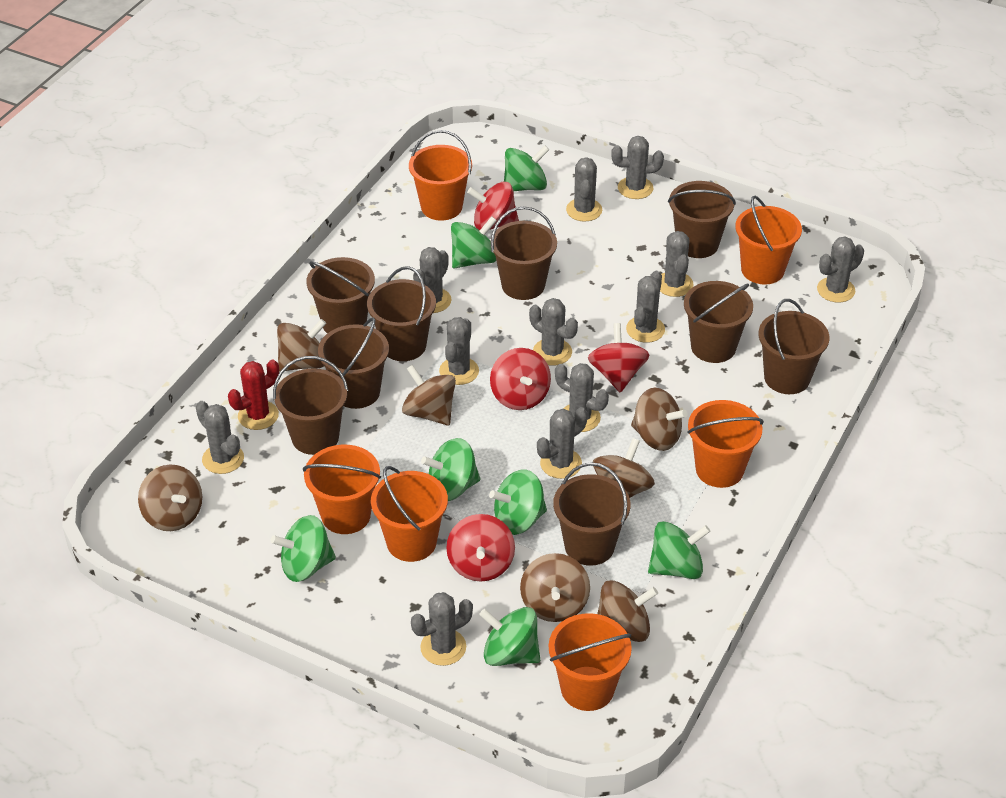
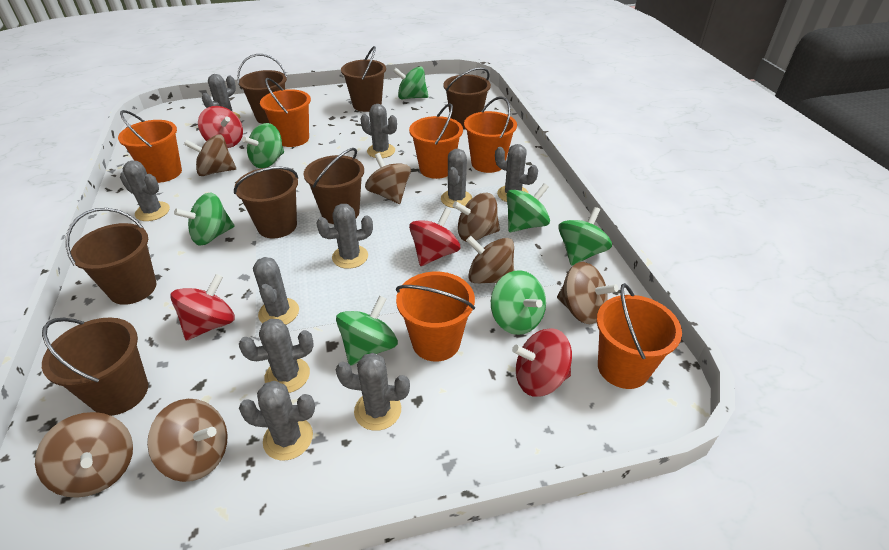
brown bucket: 9 -> 7
grey cactus: 12 -> 10
red cactus: 1 -> 0

